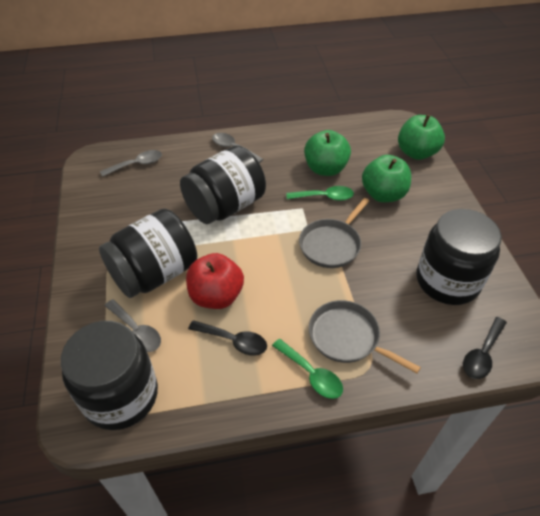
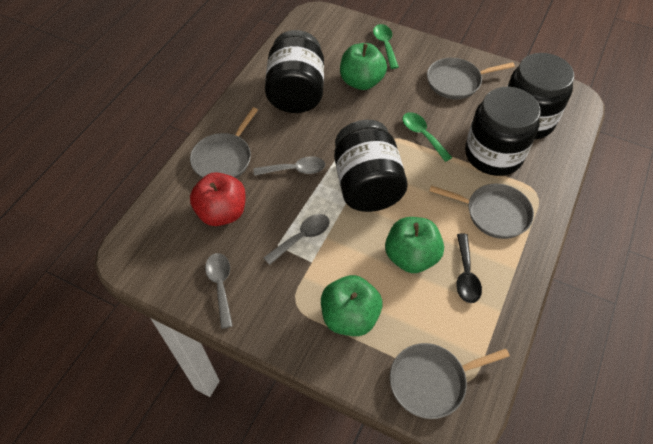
black spoon: 2 -> 1
grey pan: 2 -> 4

